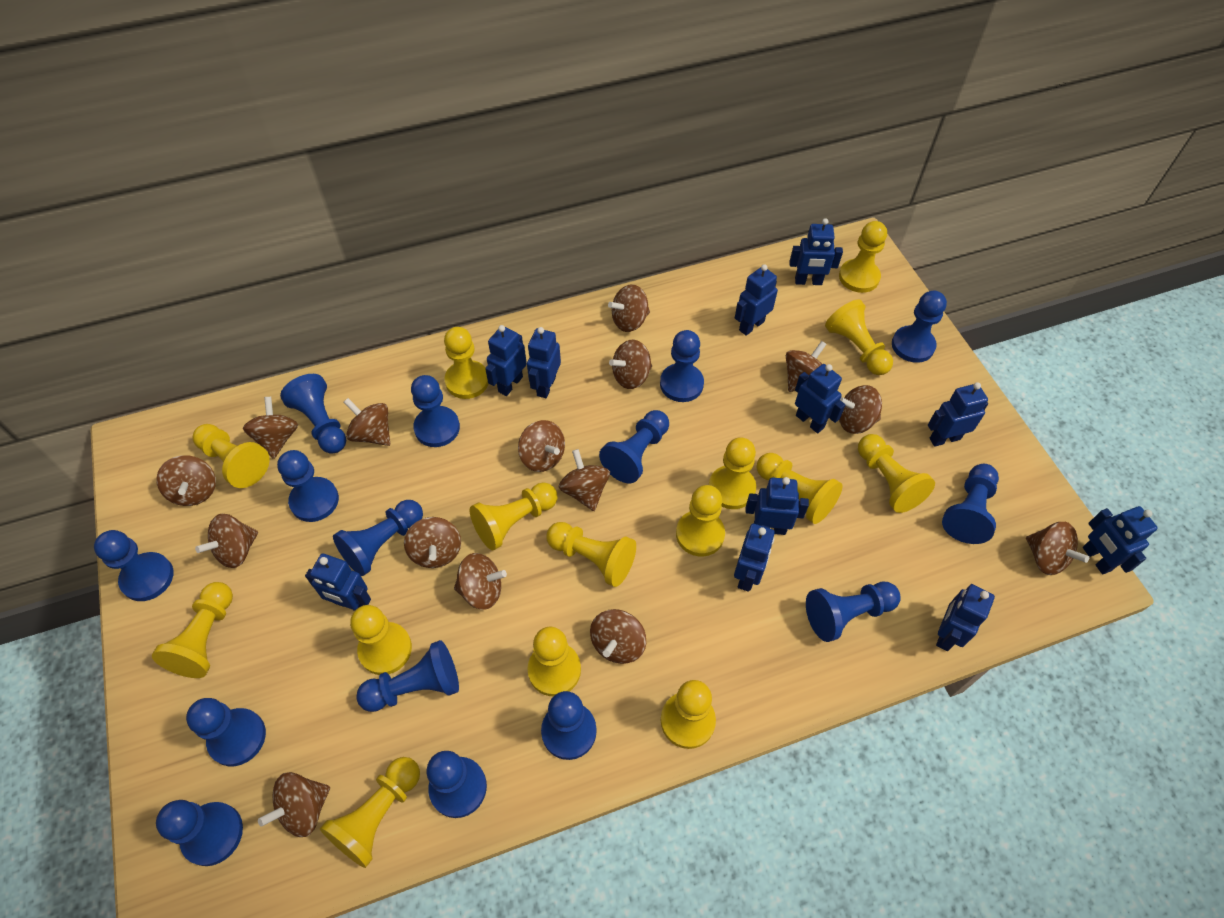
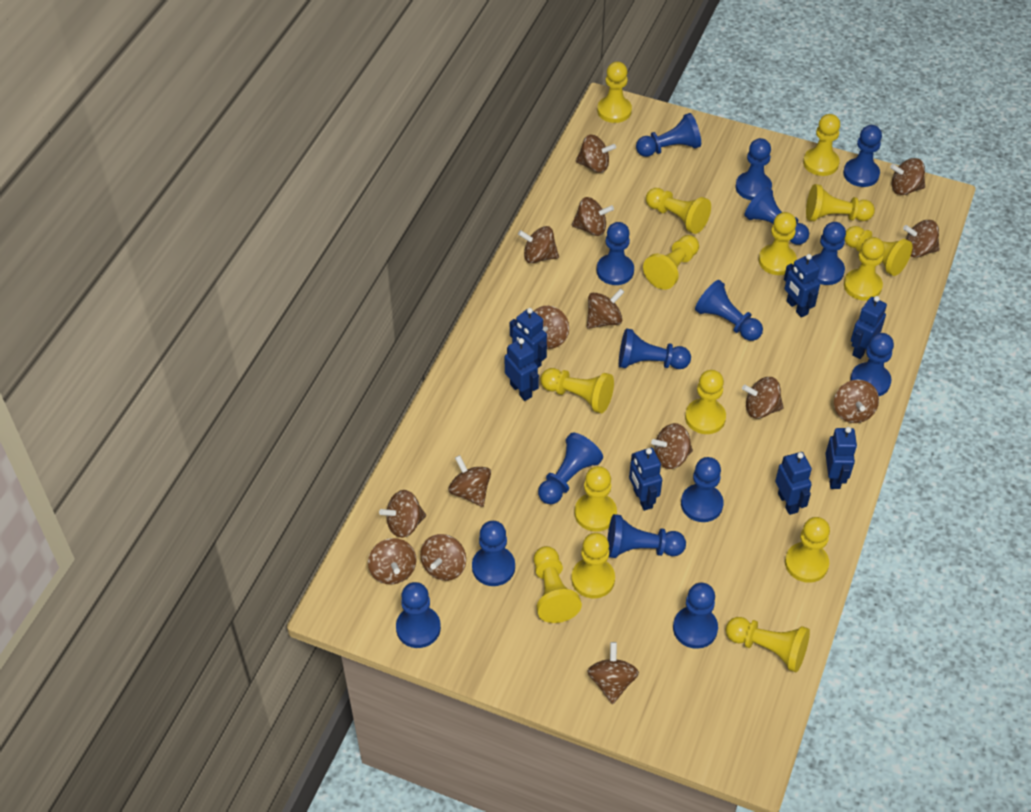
blue robot: 11 -> 7

